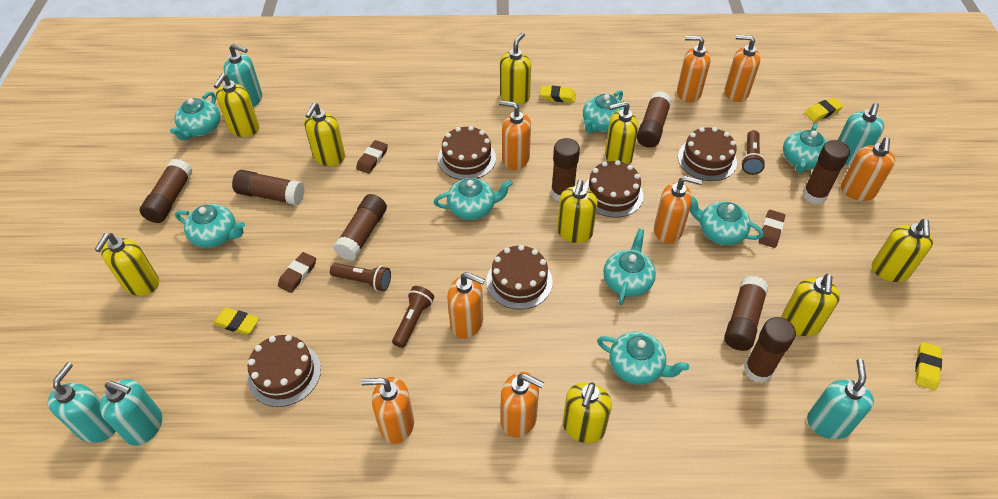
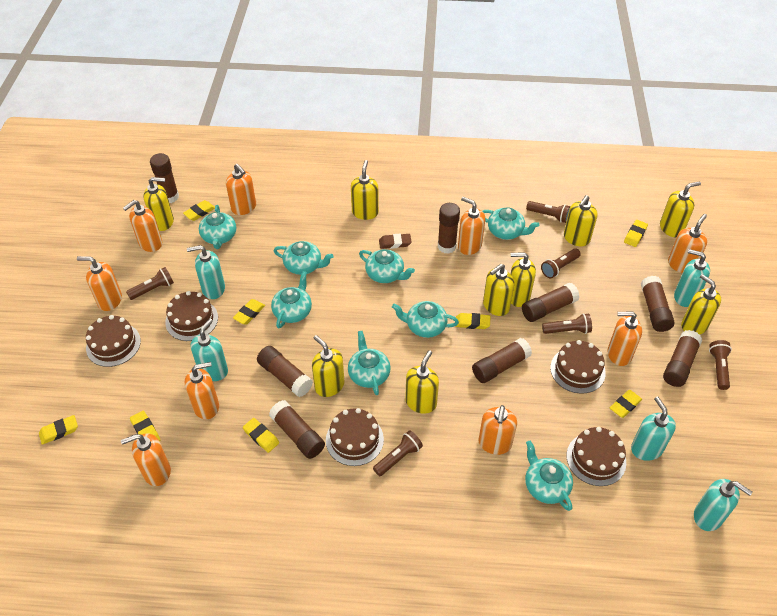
brown eraser: 3 -> 1
brown flashlight: 3 -> 6
orange soap dispenser: 8 -> 9
yellow eraser: 4 -> 8

